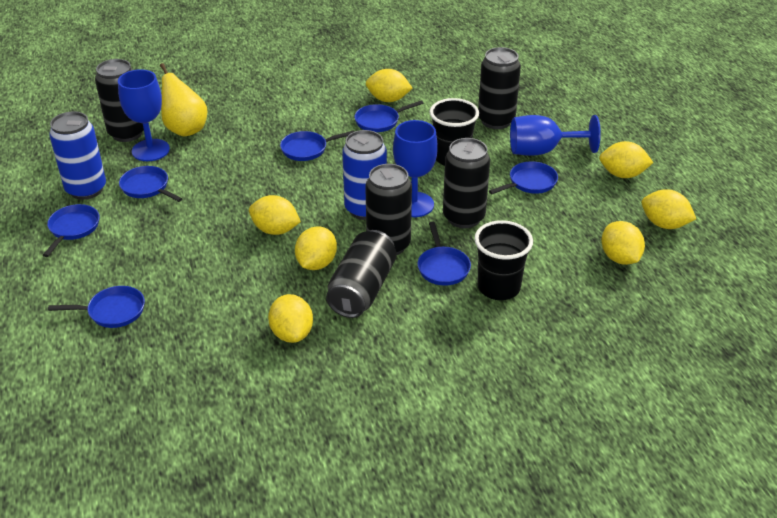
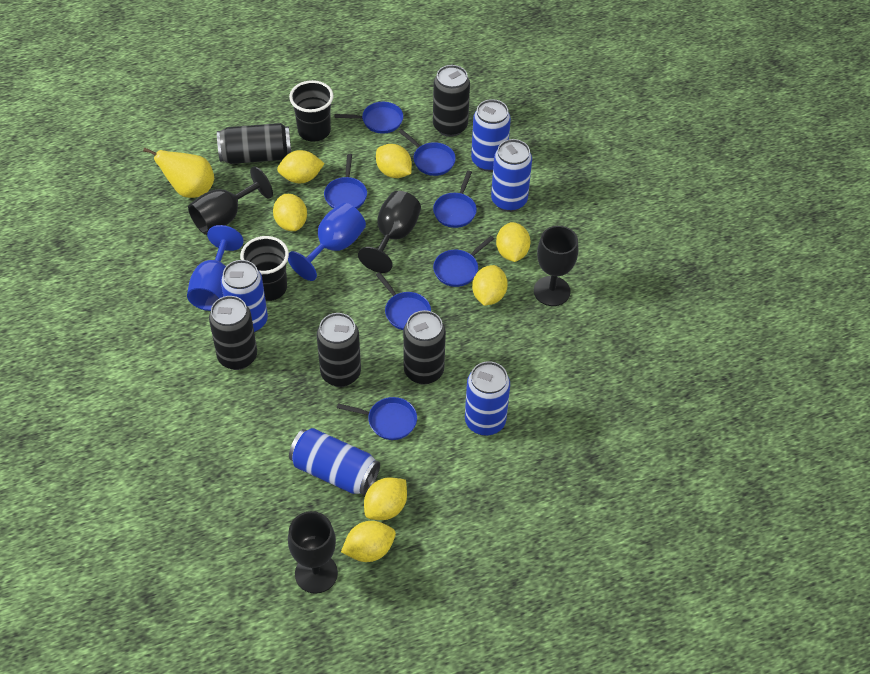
black goblet: 0 -> 4
blue can: 2 -> 5
blue goblet: 3 -> 2

